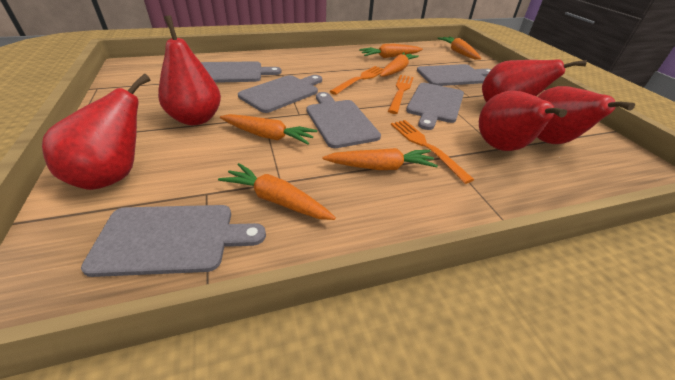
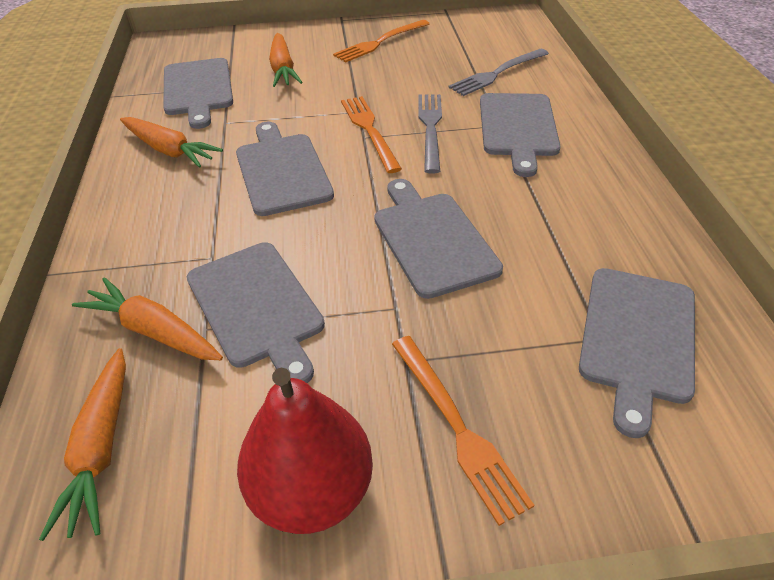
grey fork: 0 -> 2
orange carrot: 6 -> 4
red pear: 5 -> 1

